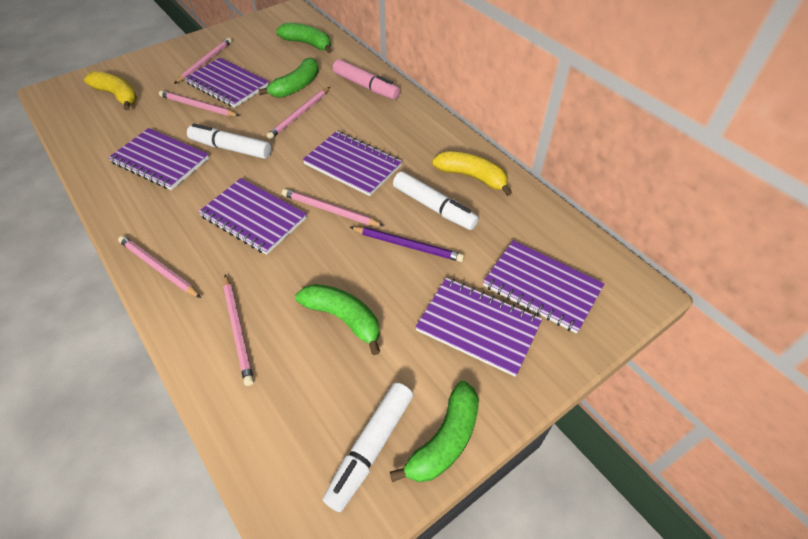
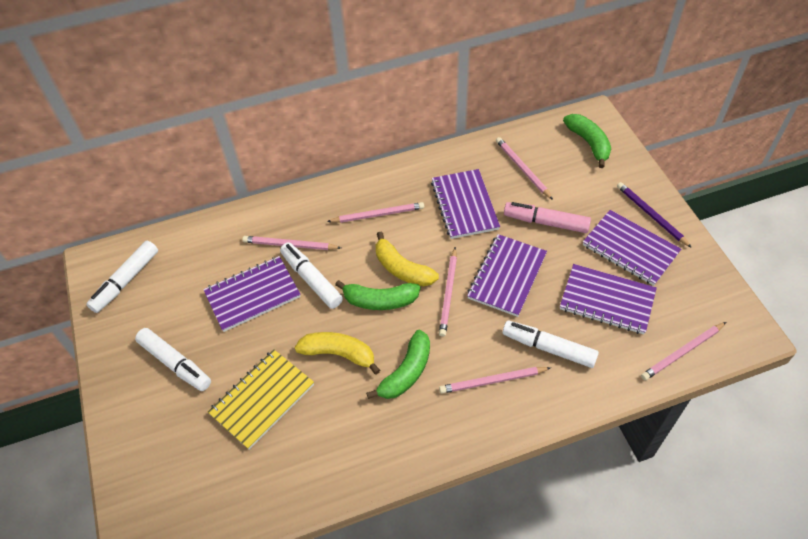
green banana: 4 -> 3
purple notebook: 6 -> 5
white marker: 3 -> 4
yellow notebook: 0 -> 1

